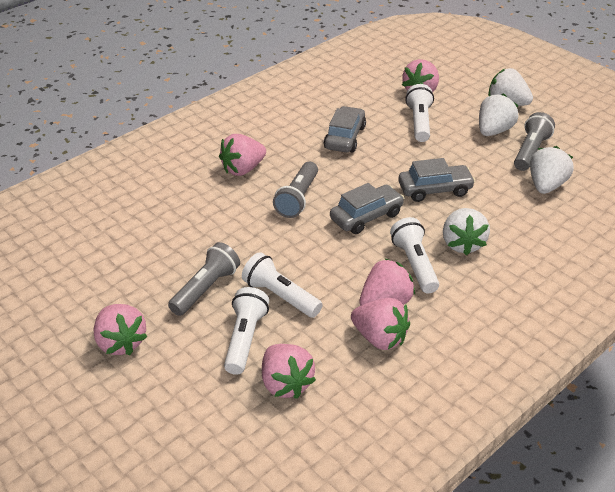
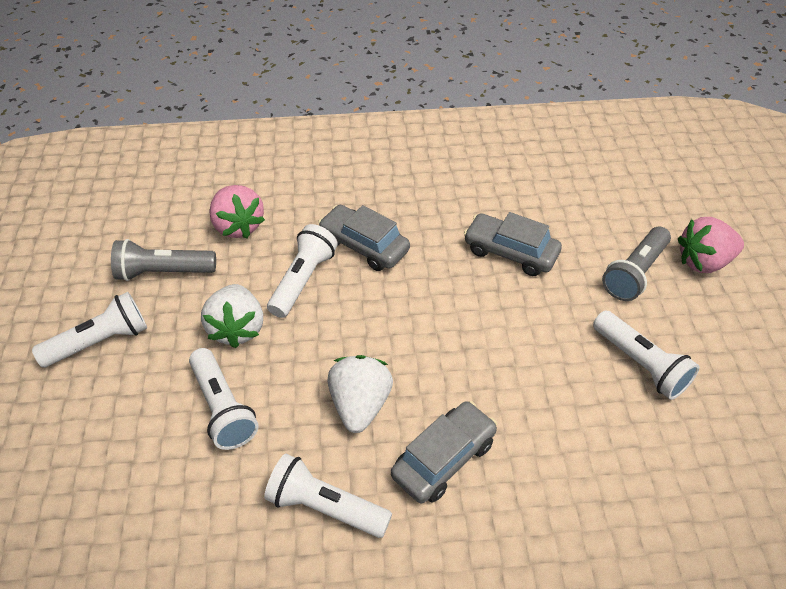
grey flashlight: 3 -> 2
pink strawberry: 6 -> 2
white flashlight: 4 -> 5
white strawberry: 4 -> 2

